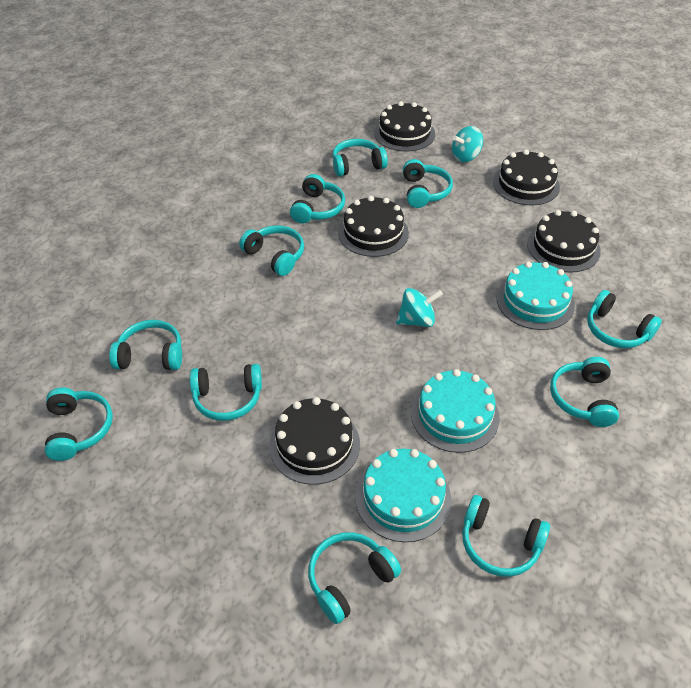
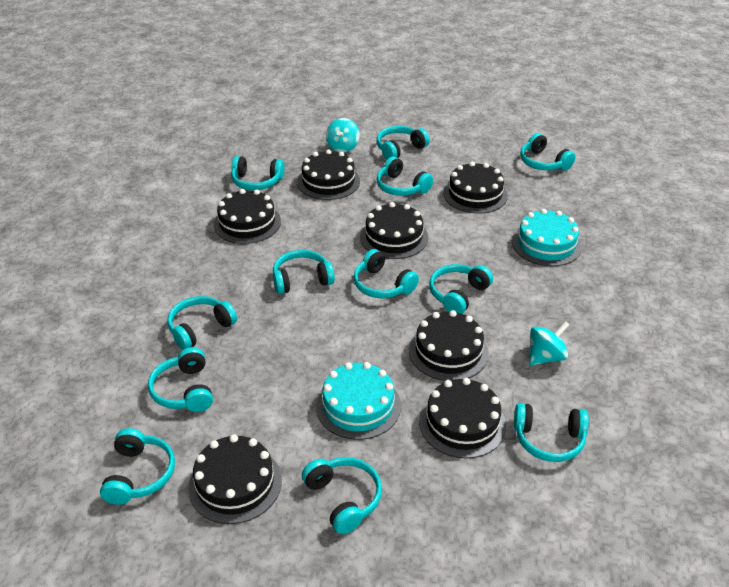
black cake: 5 -> 7
turquoise cake: 3 -> 2
turquoise headphones: 11 -> 12

